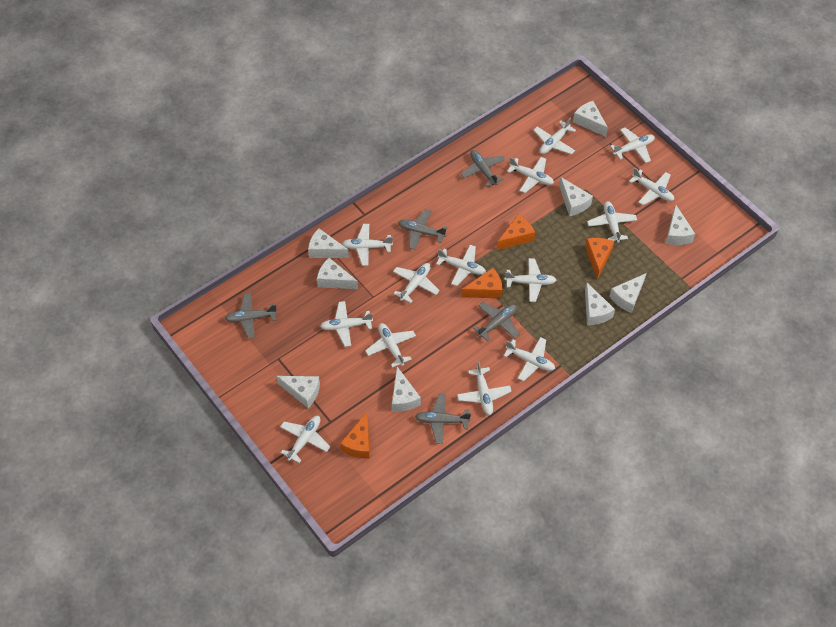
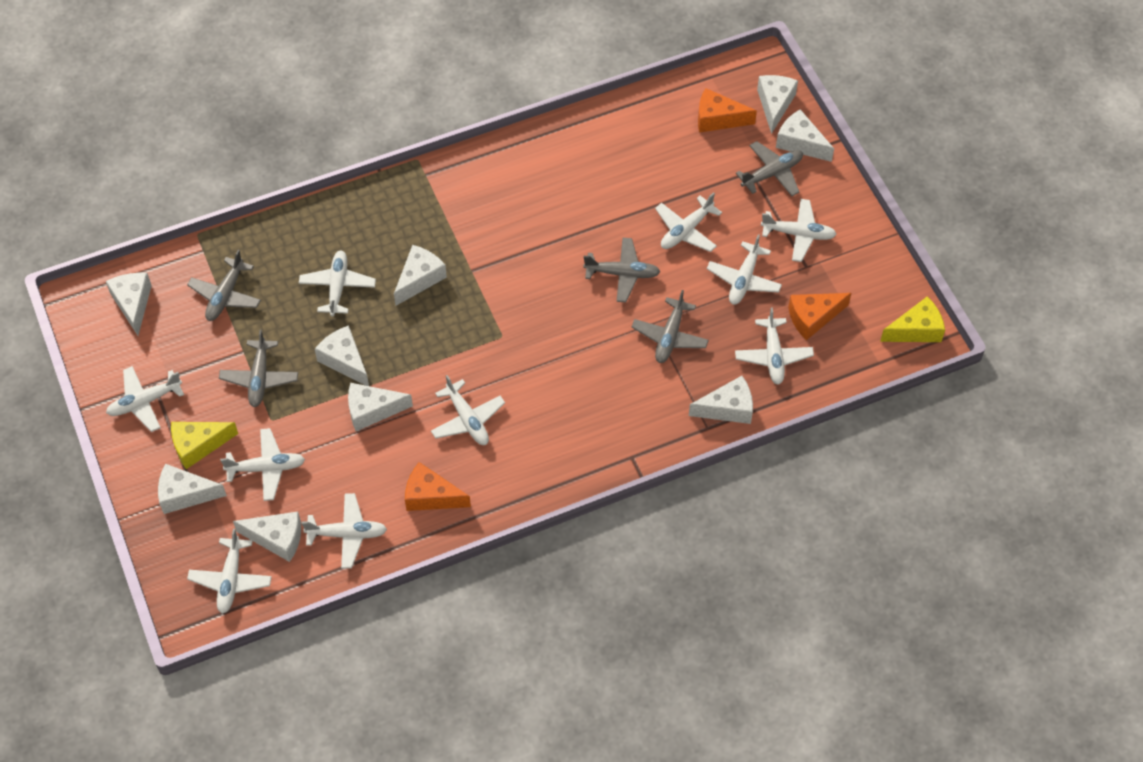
orange cheese: 4 -> 3
white plane: 14 -> 10
yellow cheese: 0 -> 2

